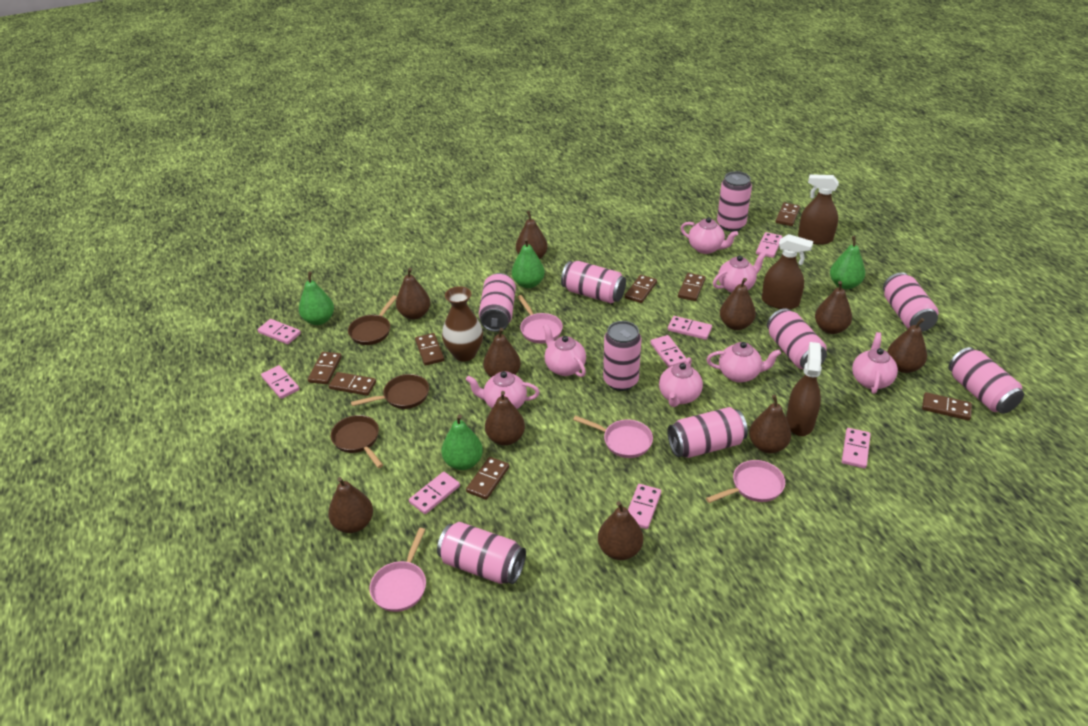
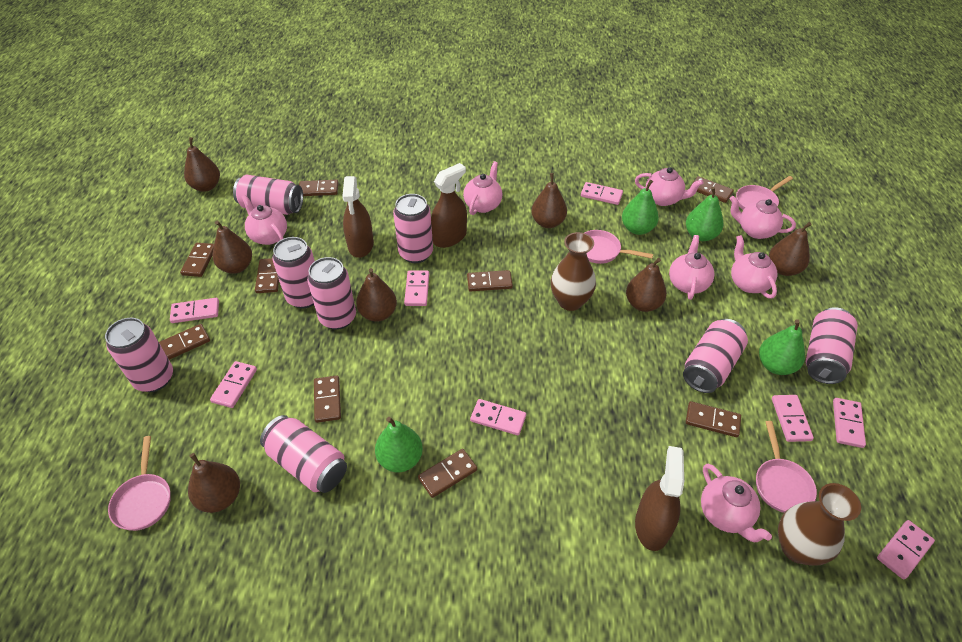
brown domino: 8 -> 9
brown pan: 3 -> 0
brown pear: 10 -> 7
brown vase: 1 -> 2
pink can: 9 -> 8

